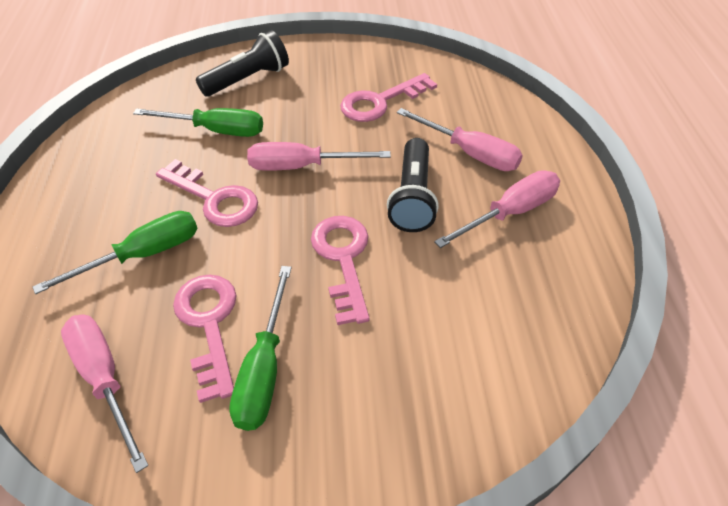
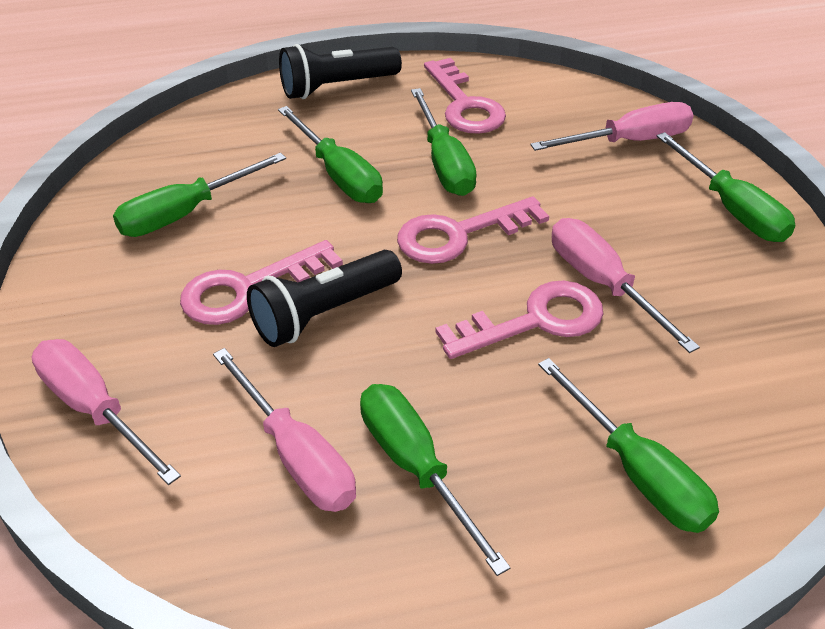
green screwdriver: 3 -> 6

